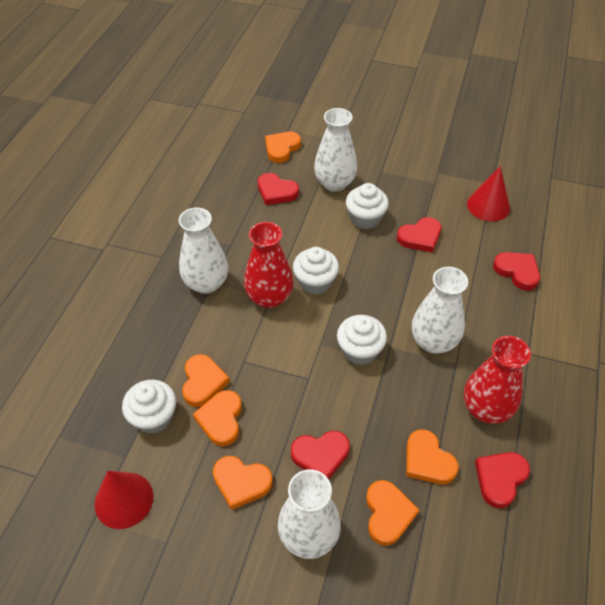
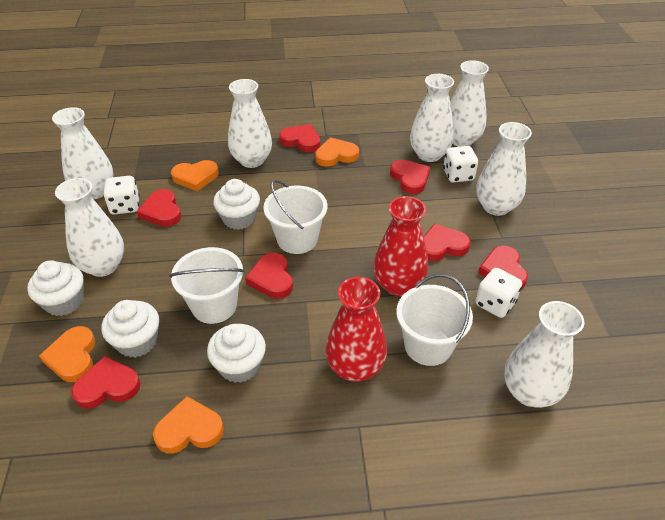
orange heart: 6 -> 4
red cone: 2 -> 0
red heart: 5 -> 7
white bucket: 0 -> 3
white dice: 0 -> 3
white vase: 4 -> 7

